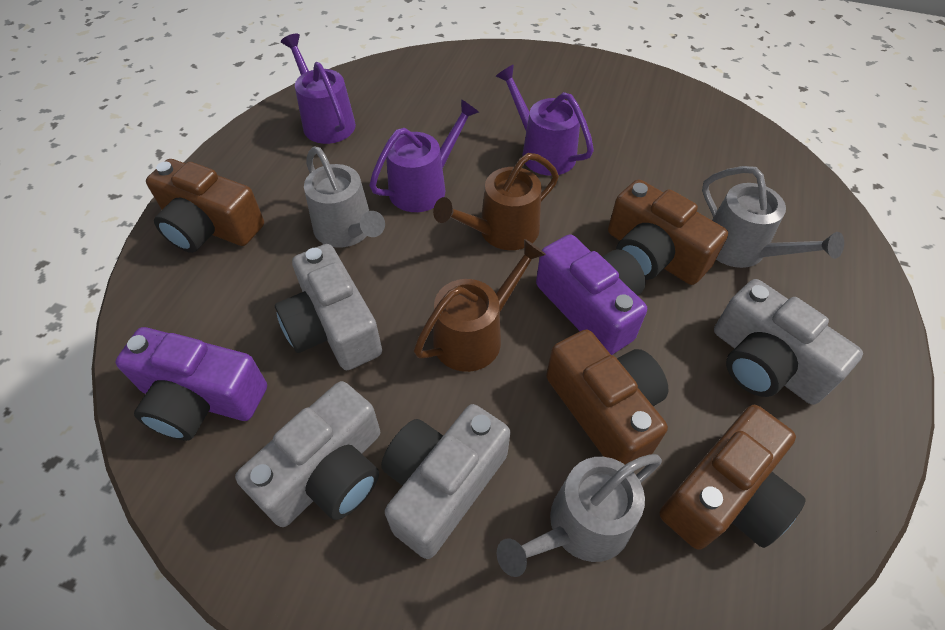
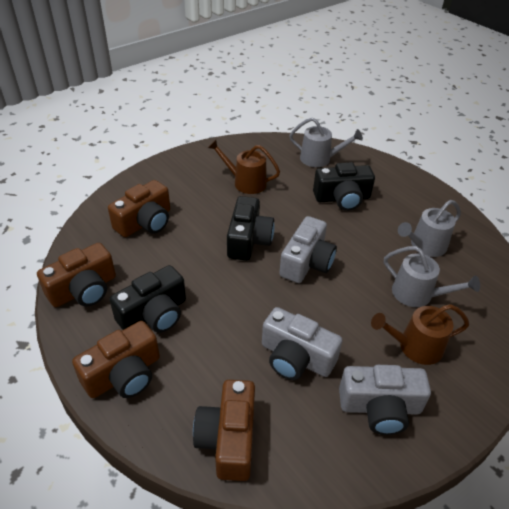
black camera: 0 -> 3
grey camera: 4 -> 3
purple camera: 2 -> 0
purple watering can: 3 -> 0

